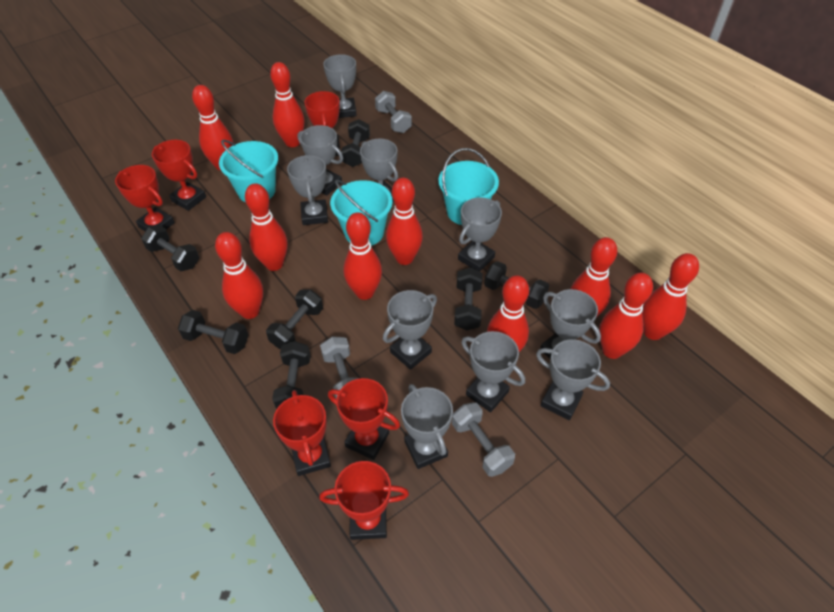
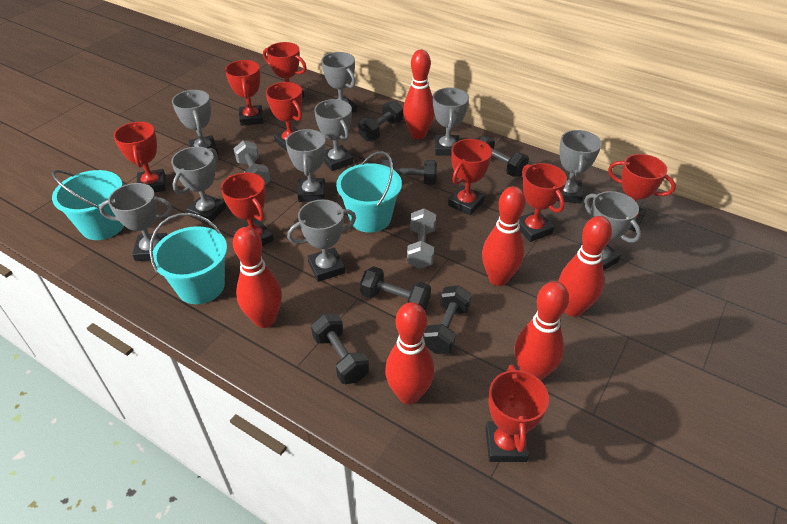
black dumbbell: 7 -> 6
grey dumbbell: 3 -> 2
red bowling pin: 10 -> 6
red trophy: 6 -> 9

